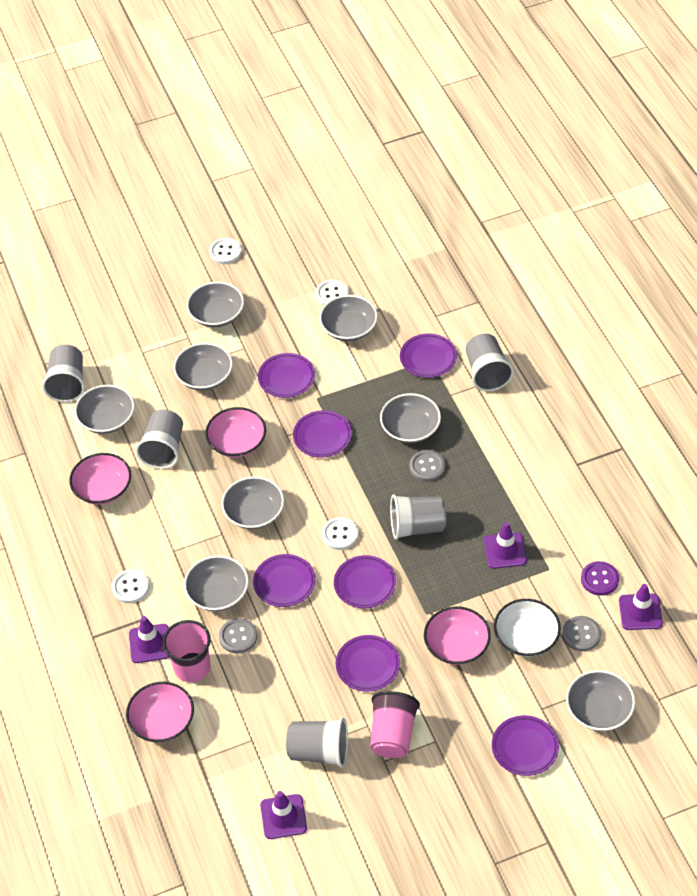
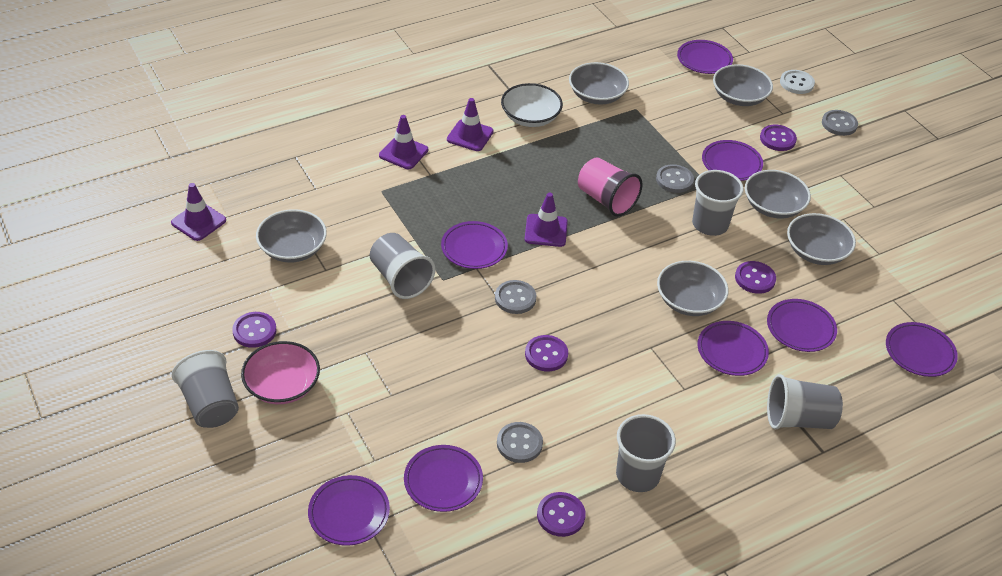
grey bowl: 8 -> 6
grey button: 3 -> 4
pink bowl: 4 -> 1
pink cup: 2 -> 1
purple button: 1 -> 5
purple plate: 7 -> 8
white button: 4 -> 1

